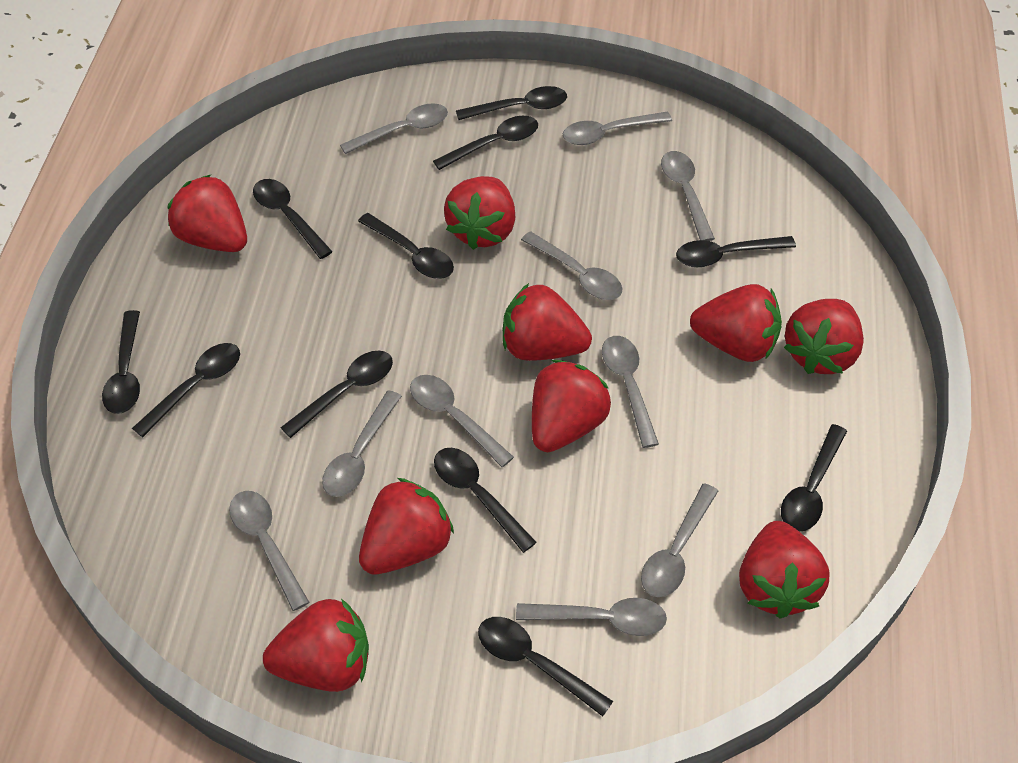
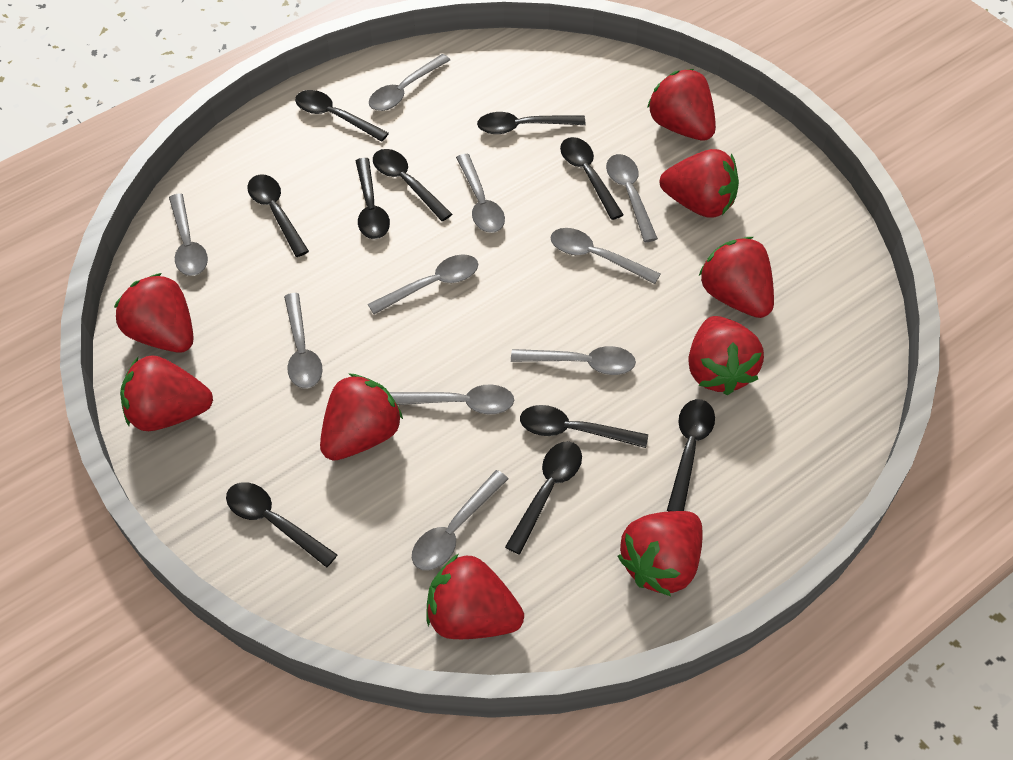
black spoon: 11 -> 10

